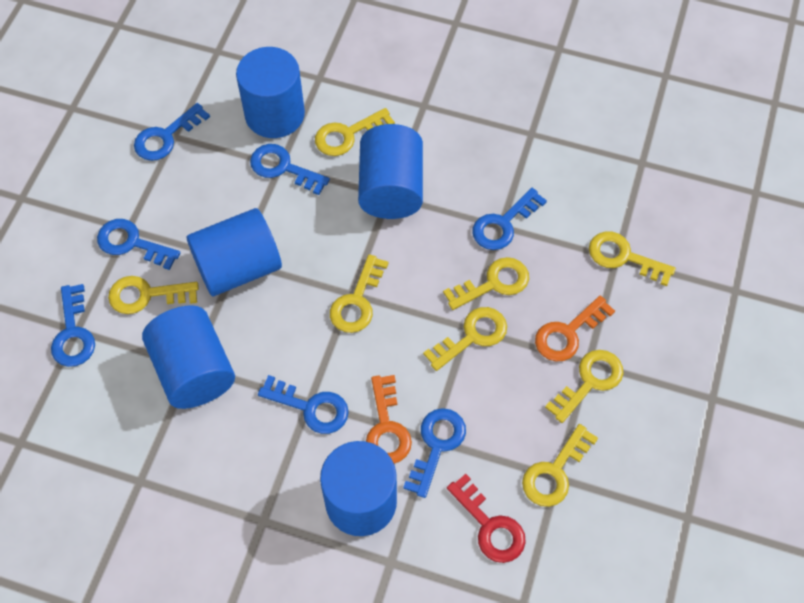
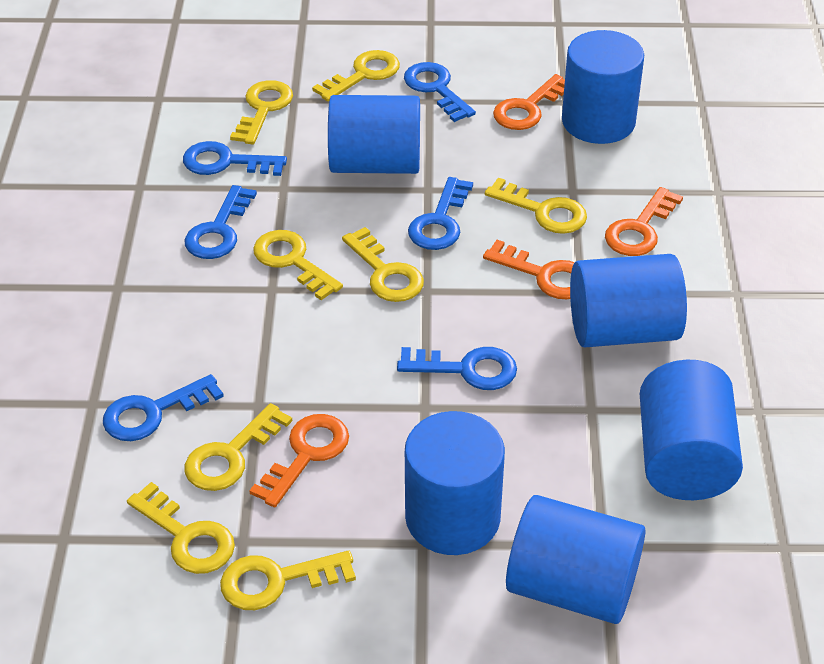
blue cylinder: 5 -> 6
blue key: 7 -> 6
orange key: 2 -> 4
red key: 1 -> 0

